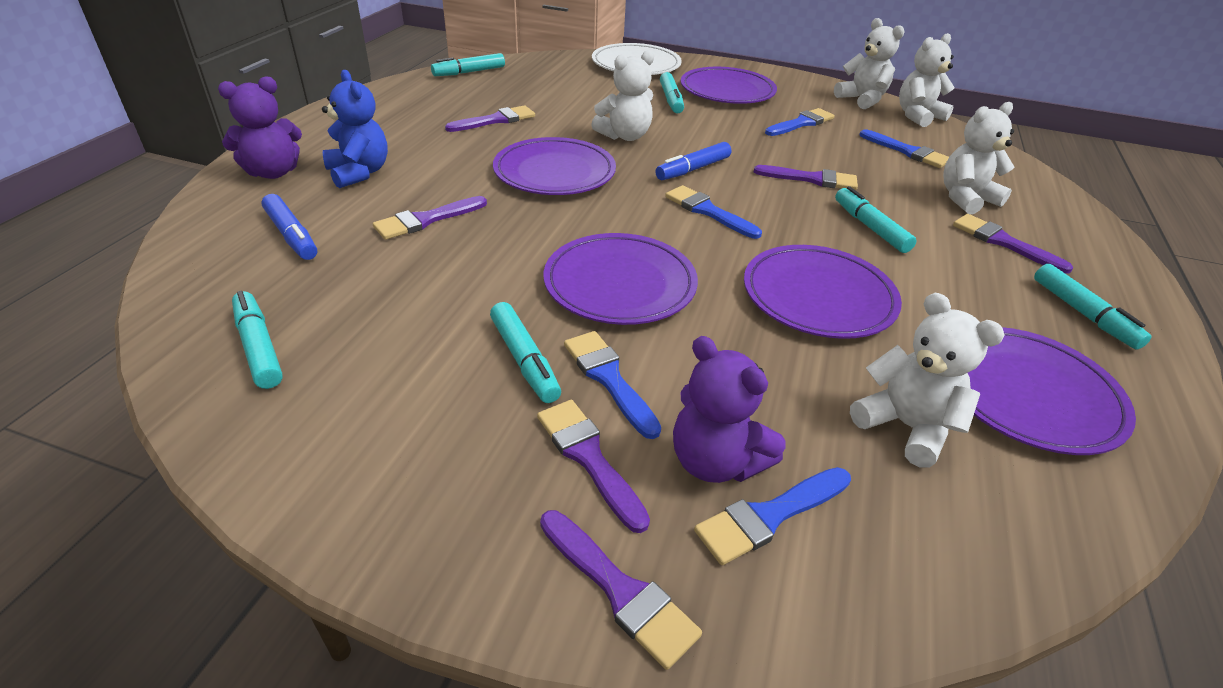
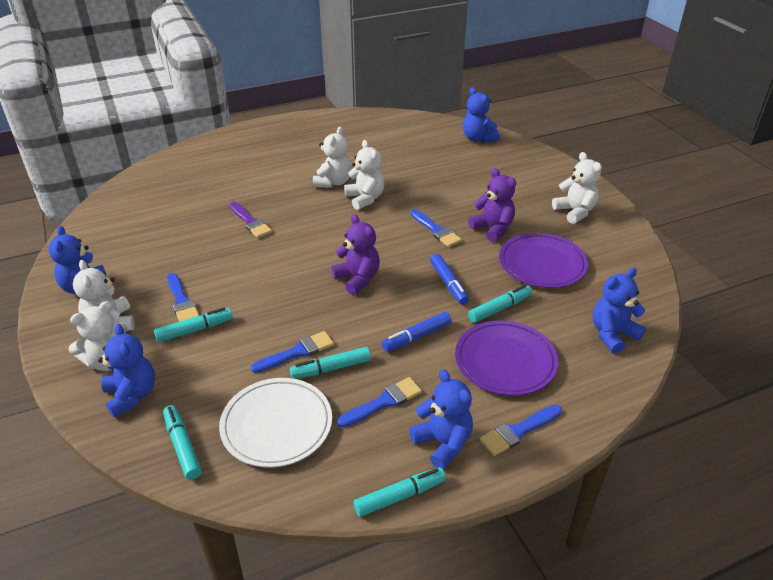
blue teddy bear: 1 -> 5
purple brush: 6 -> 1
purple plate: 5 -> 2
turquoise marker: 6 -> 5

